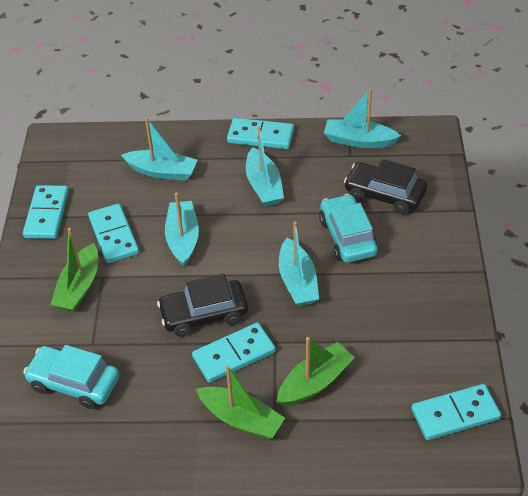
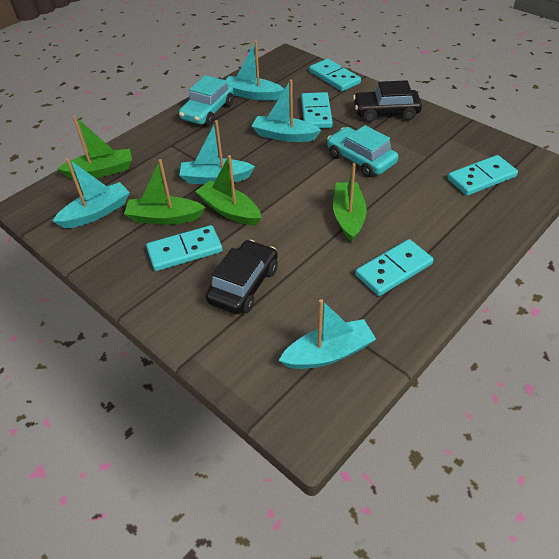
green boat: 3 -> 4

